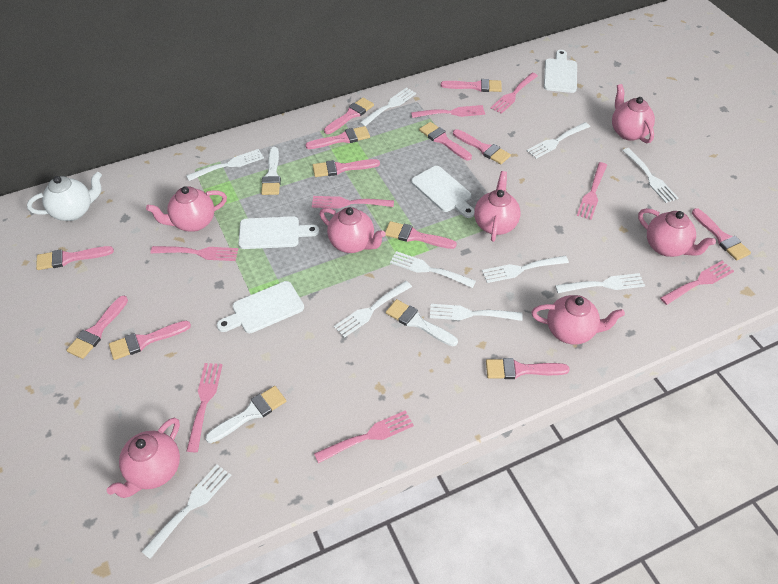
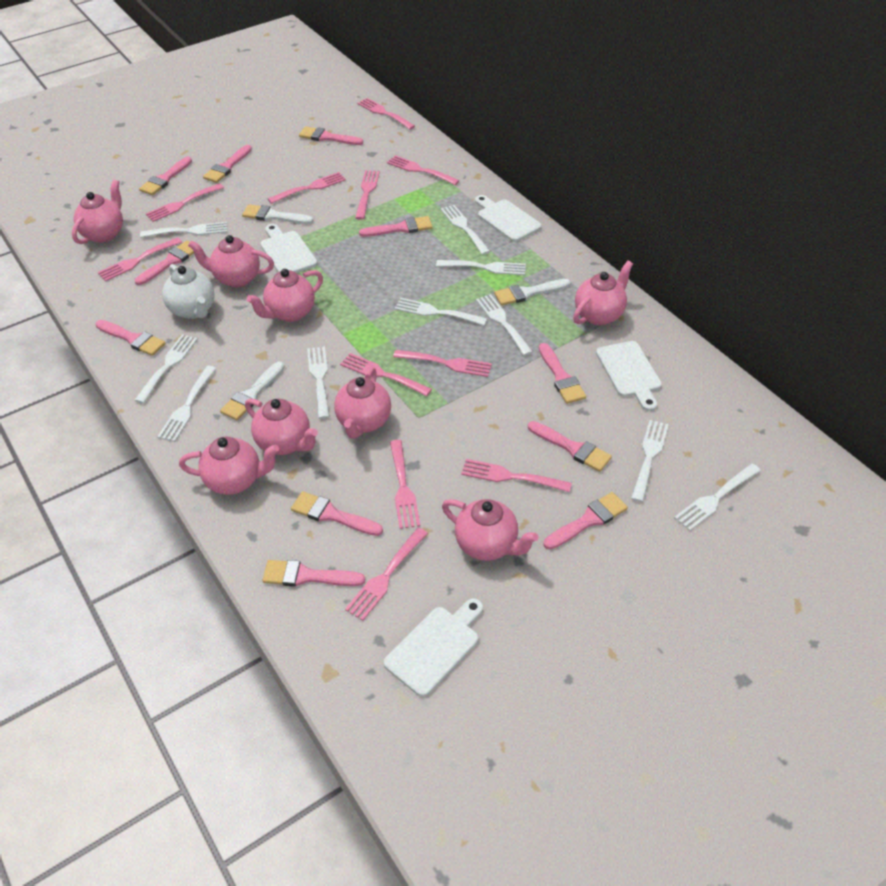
pink brush: 12 -> 11
pink fork: 8 -> 11
pink teapot: 7 -> 8

